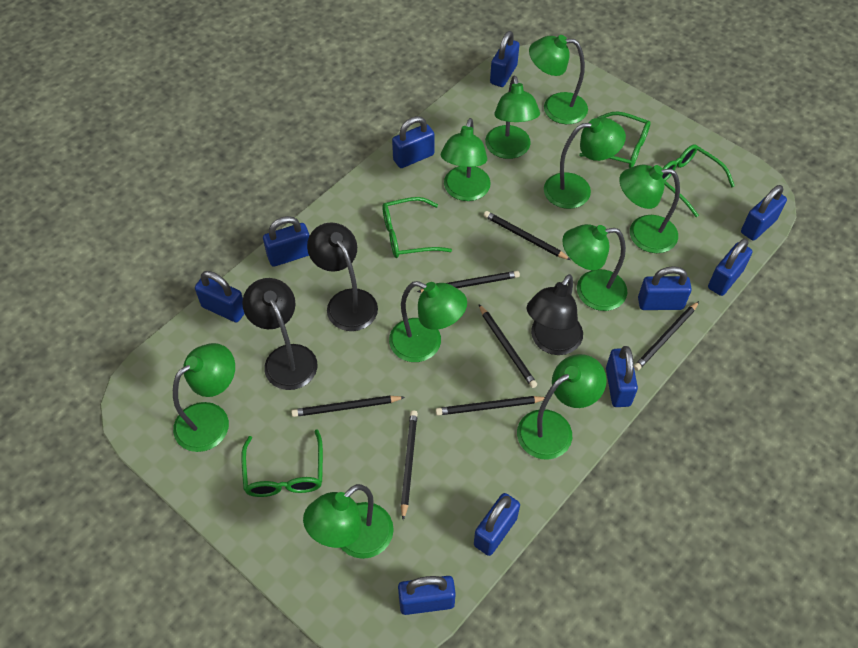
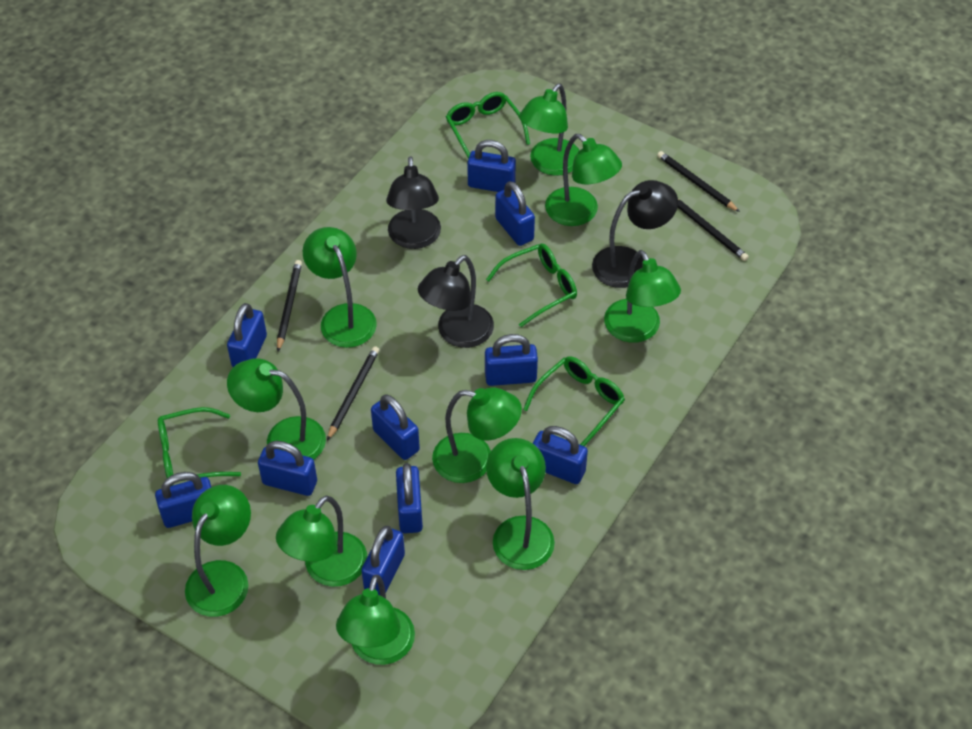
black pencil: 7 -> 4

